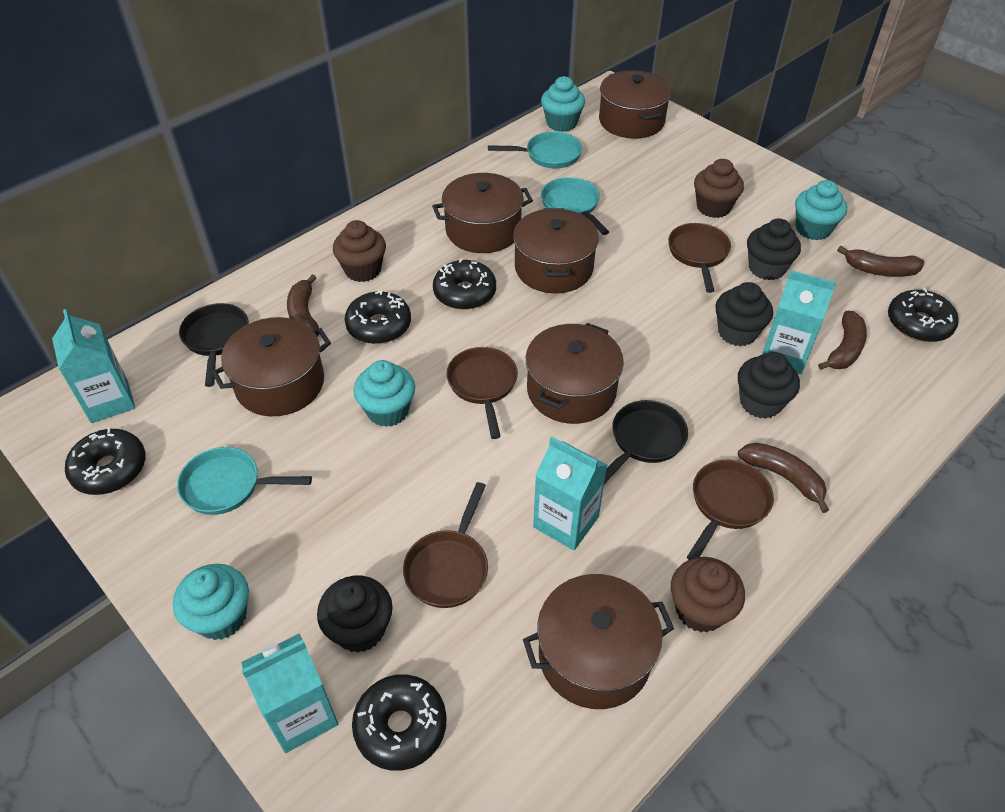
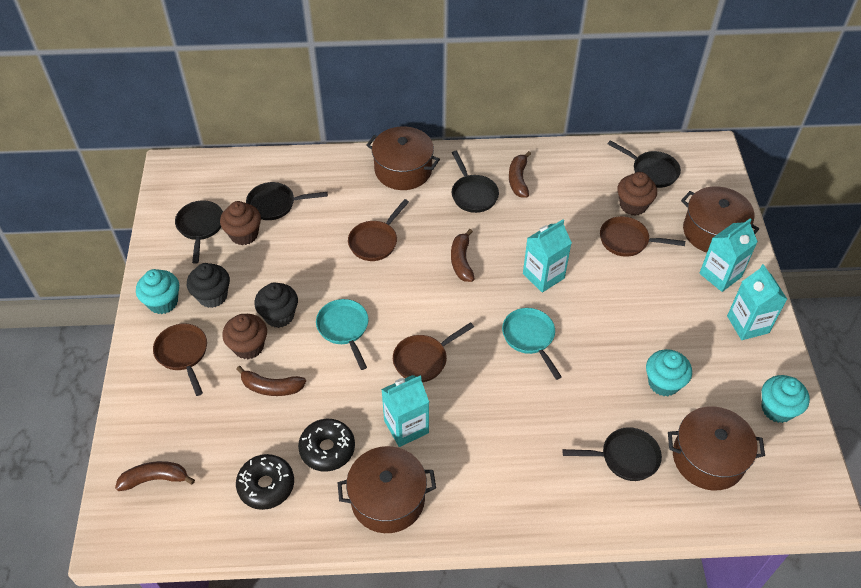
black cupcake: 4 -> 2
black donut: 5 -> 2
black pan: 2 -> 5
brown pot: 6 -> 4
turquoise cupcake: 4 -> 3
turquoise pan: 3 -> 2

